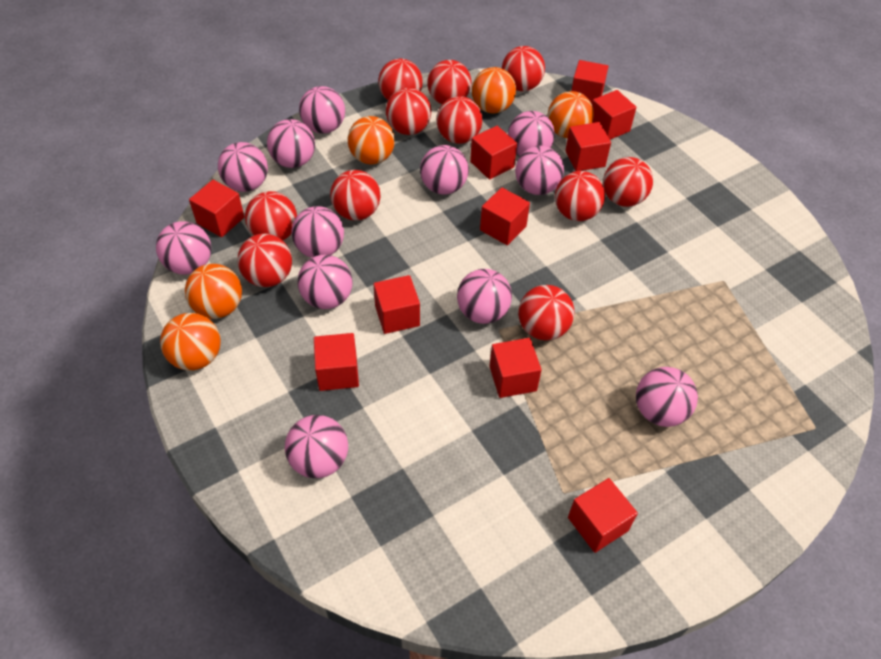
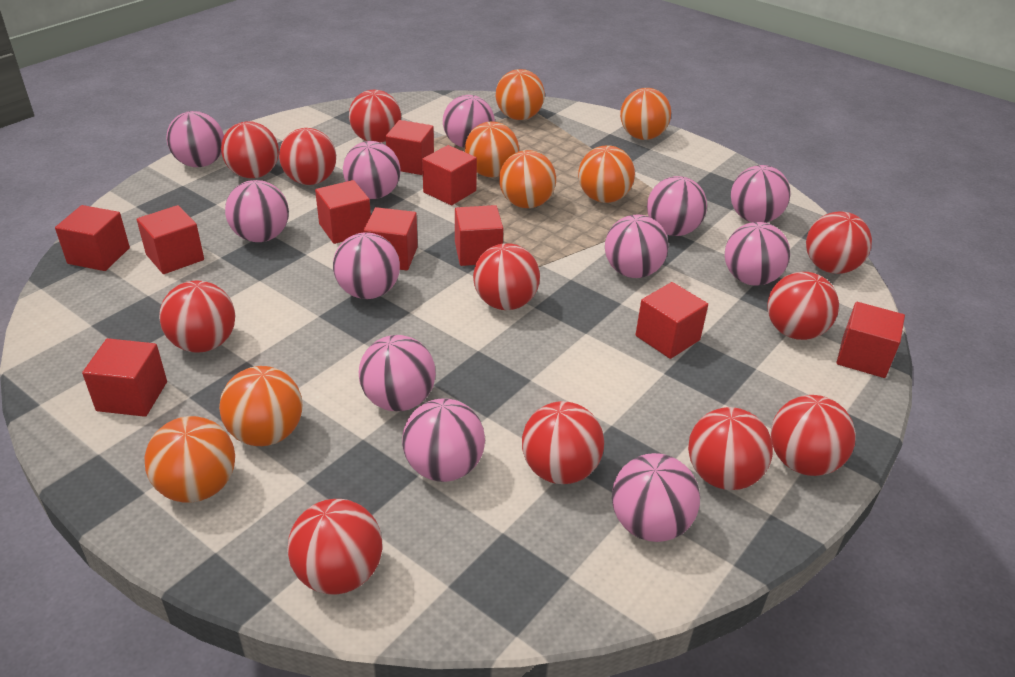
orange ball: 5 -> 7

